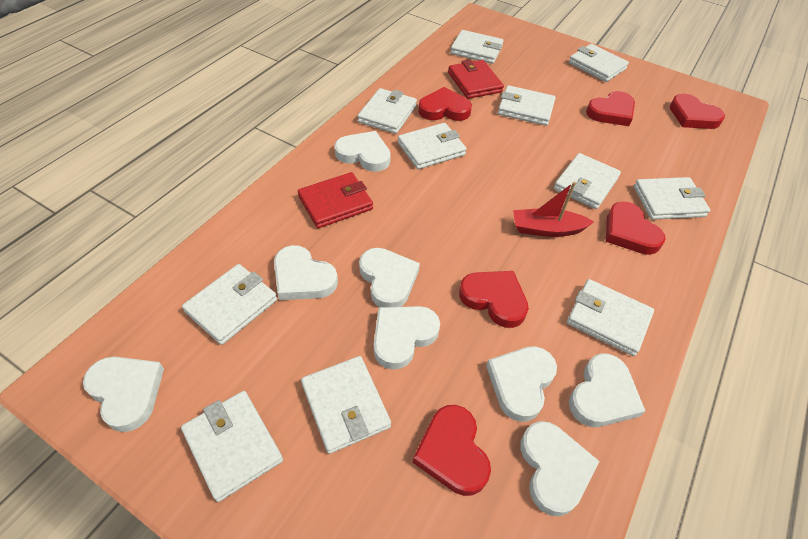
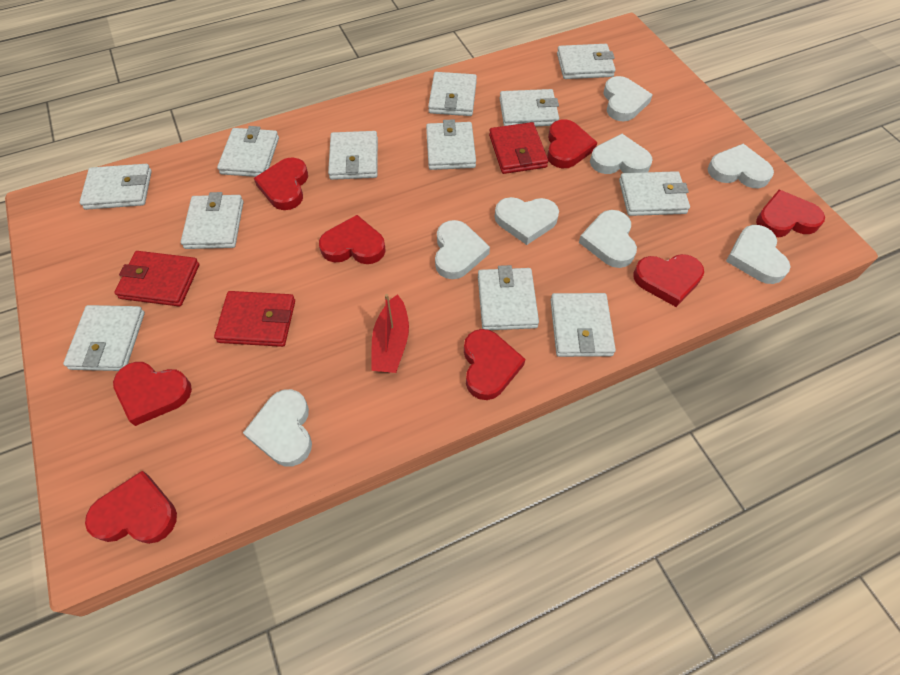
red heart: 6 -> 8
red wallet: 2 -> 3
white wallet: 11 -> 12

